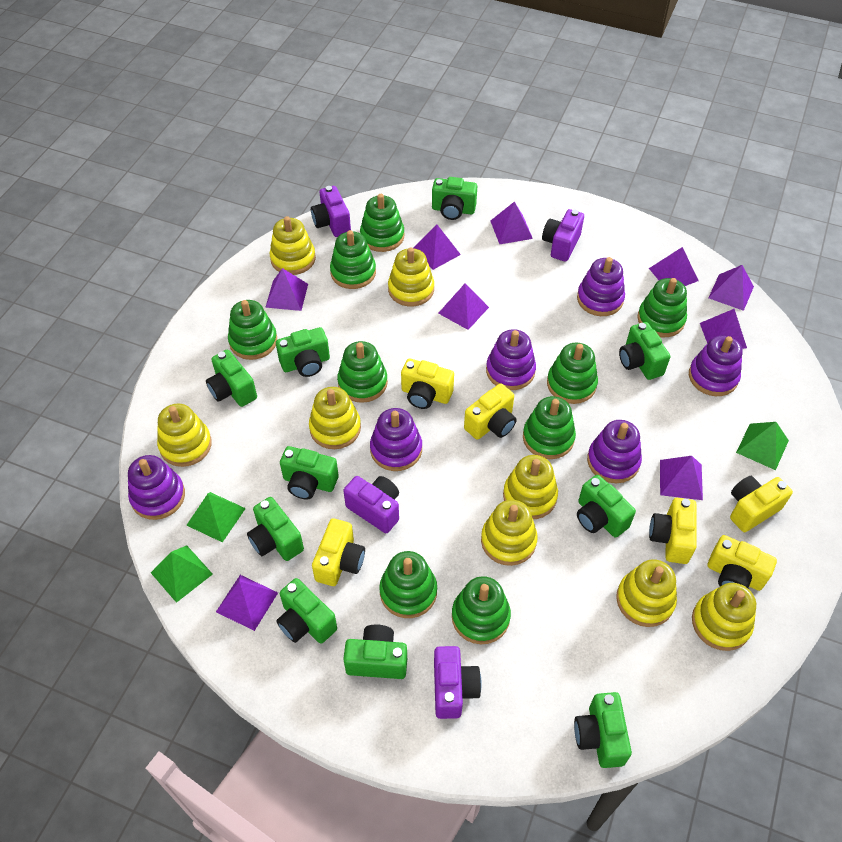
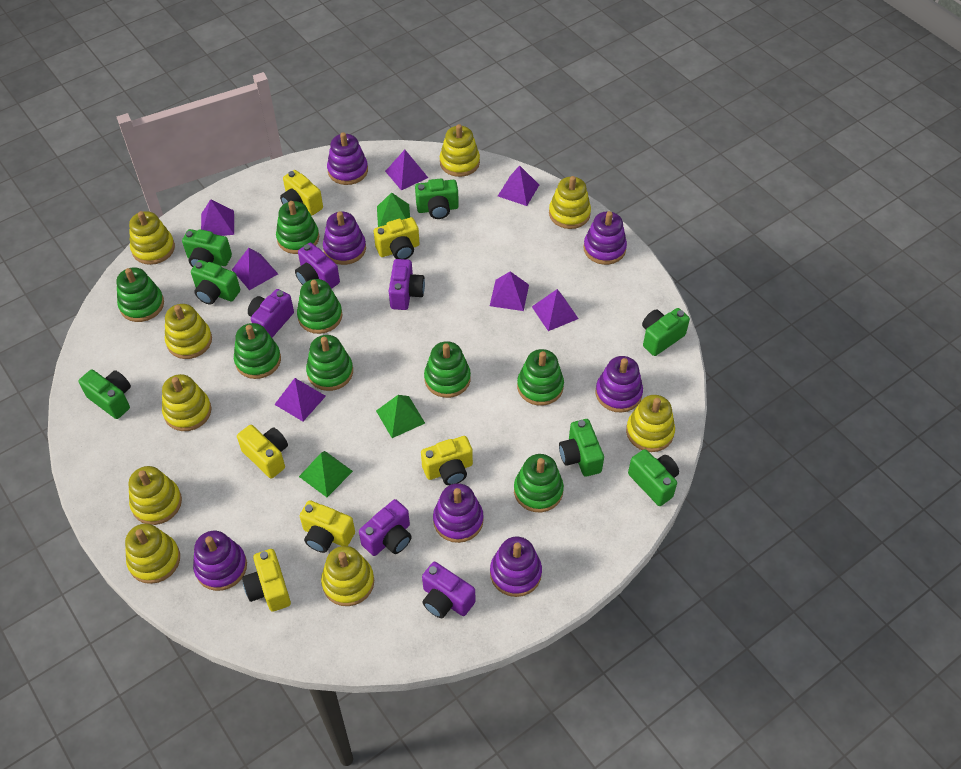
green camera: 10 -> 7
green stacking toy: 9 -> 8
purple camera: 4 -> 5
purple pyramid: 9 -> 7
purple stacking toy: 6 -> 7
yellow stacking toy: 8 -> 9

